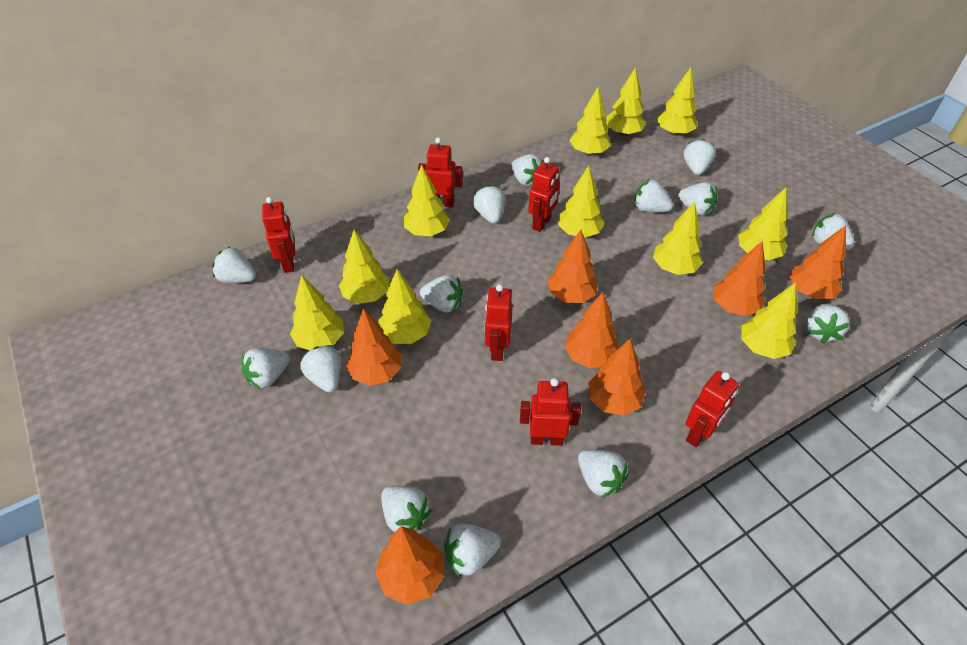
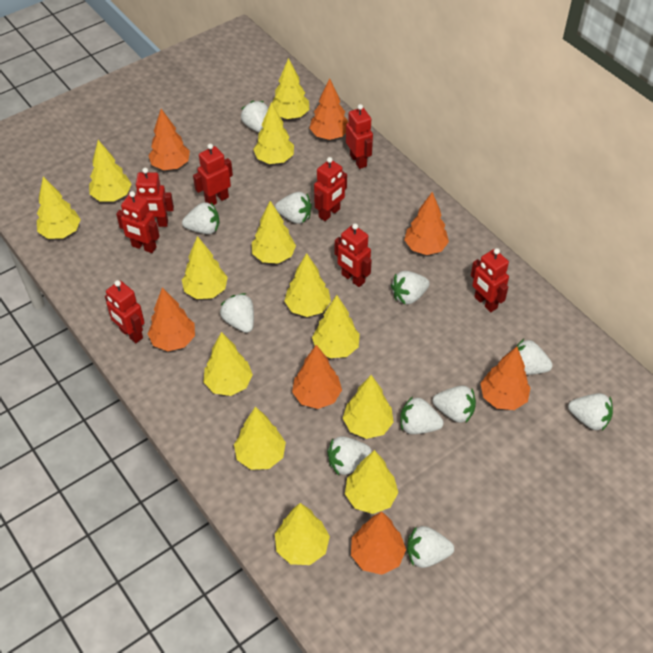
red robot: 6 -> 8
white strawberry: 14 -> 11
yellow tree: 11 -> 13

